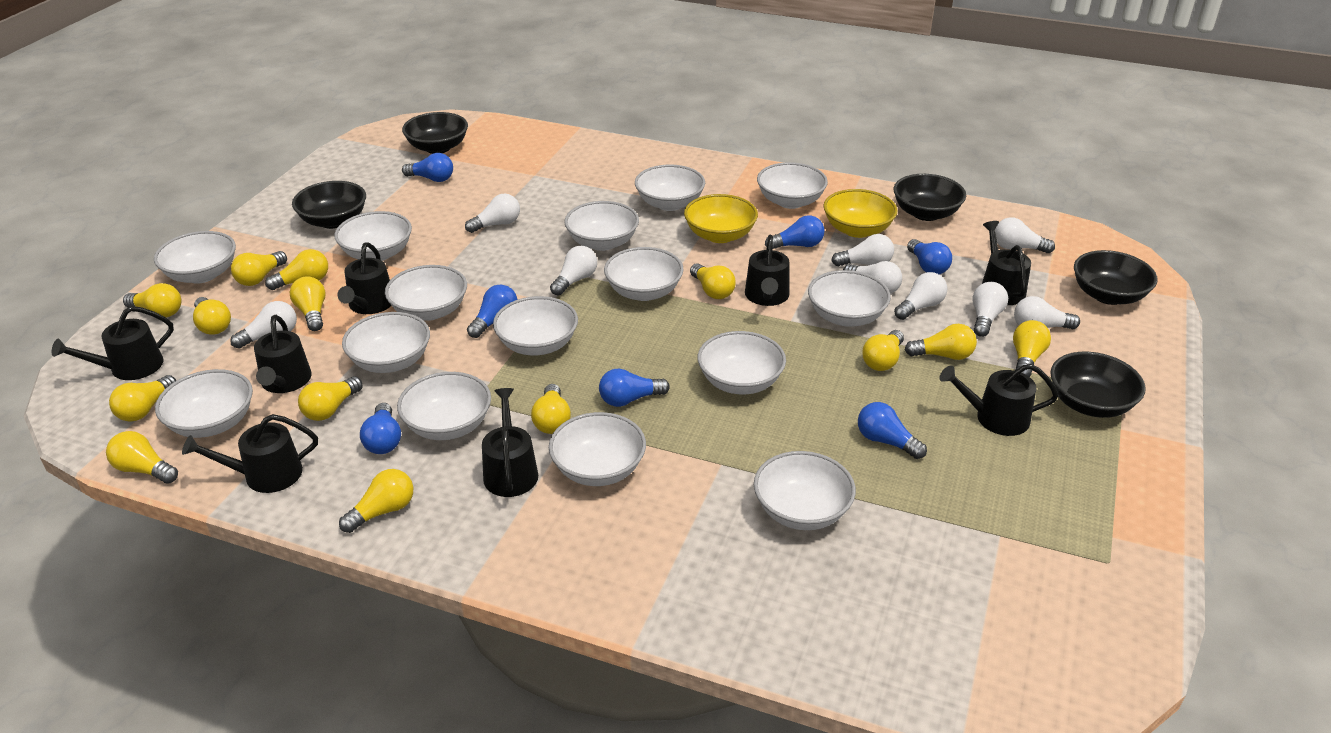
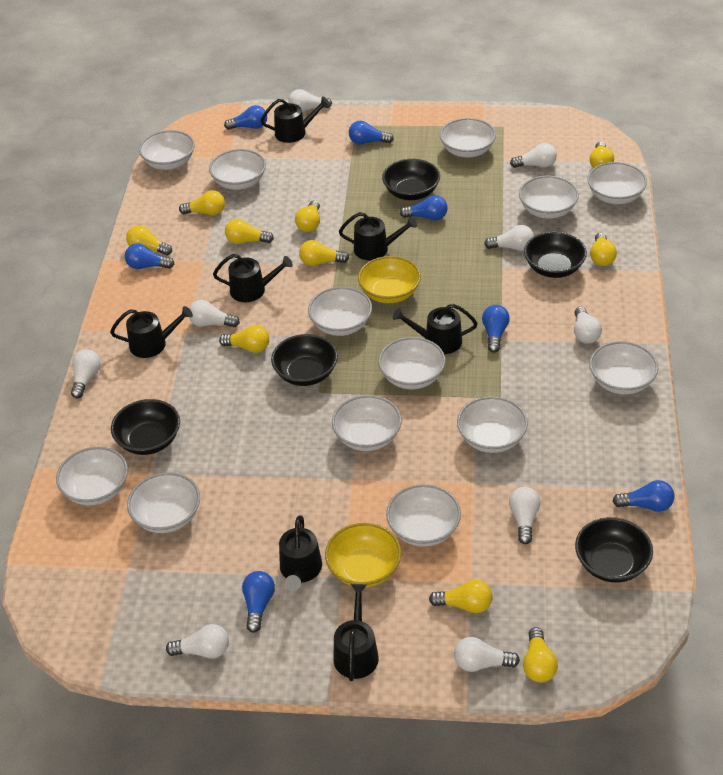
black watering can: 8 -> 7
white bowl: 15 -> 13
yellow light bulb: 14 -> 10

